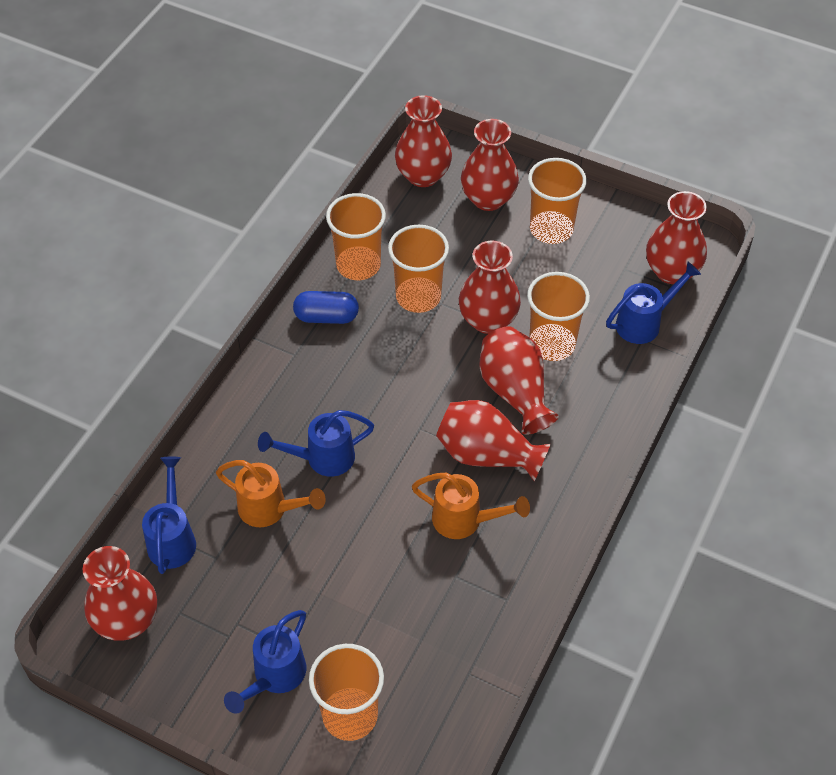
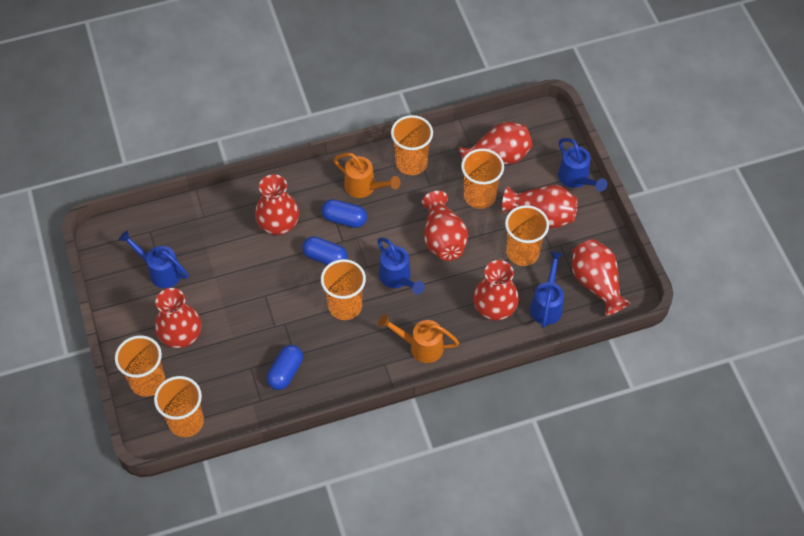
blue capsule: 1 -> 3
orange cup: 5 -> 6

